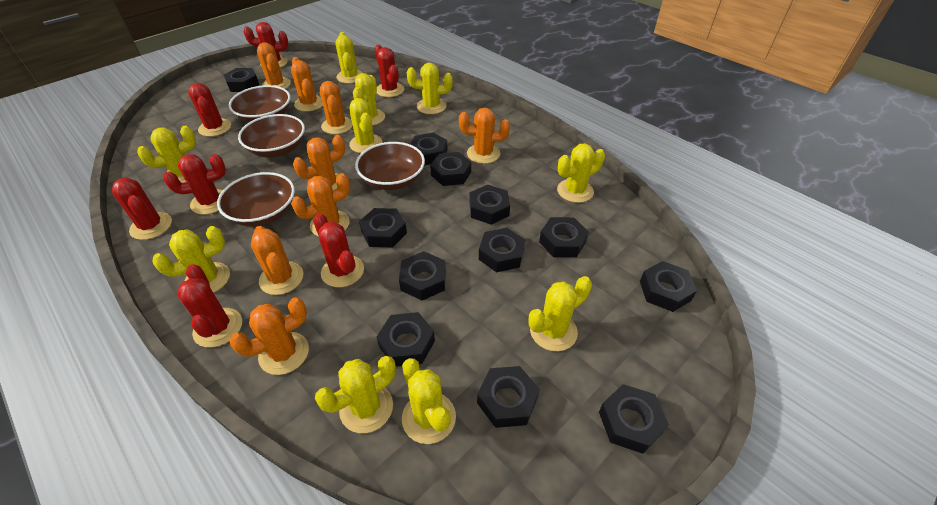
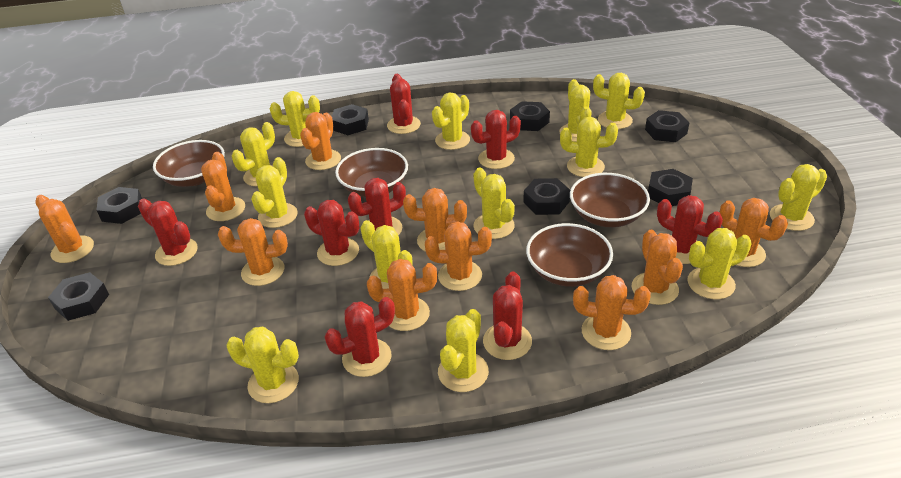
black nut: 12 -> 7
orange cactus: 8 -> 10
red cactus: 7 -> 8
yellow cactus: 10 -> 13

